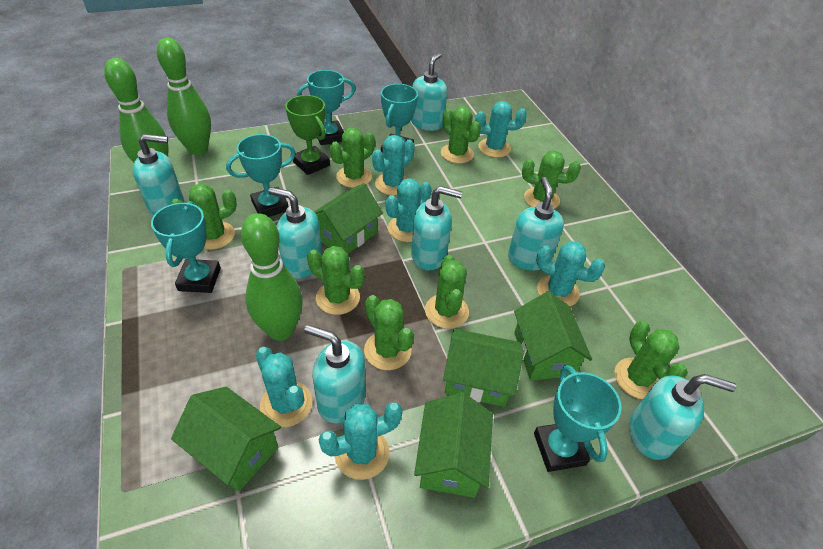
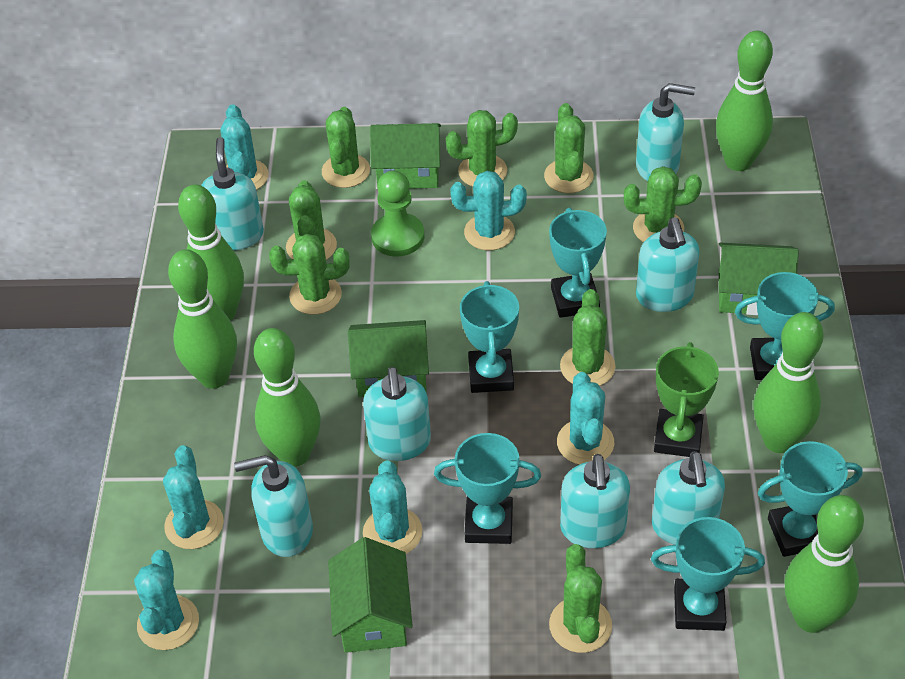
green bowling pin: 3 -> 6
green house: 5 -> 4
green pawn: 0 -> 1
turquoise trophy: 5 -> 6

